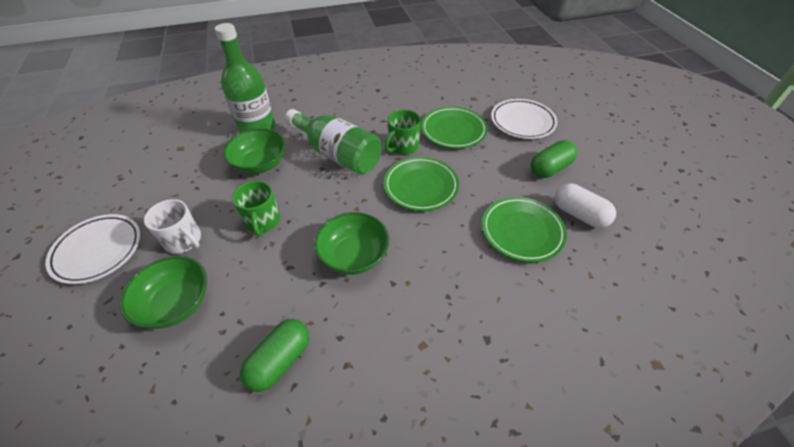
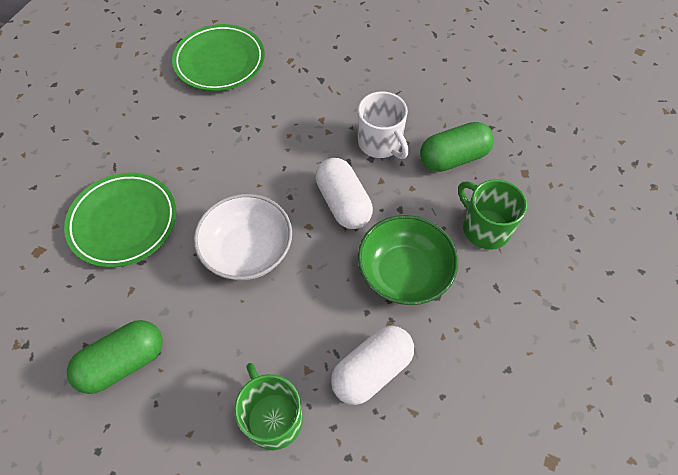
green bottle: 2 -> 0
green bowl: 3 -> 1
green plate: 3 -> 2
white bowl: 0 -> 1
white capsule: 1 -> 2
white plate: 2 -> 0

